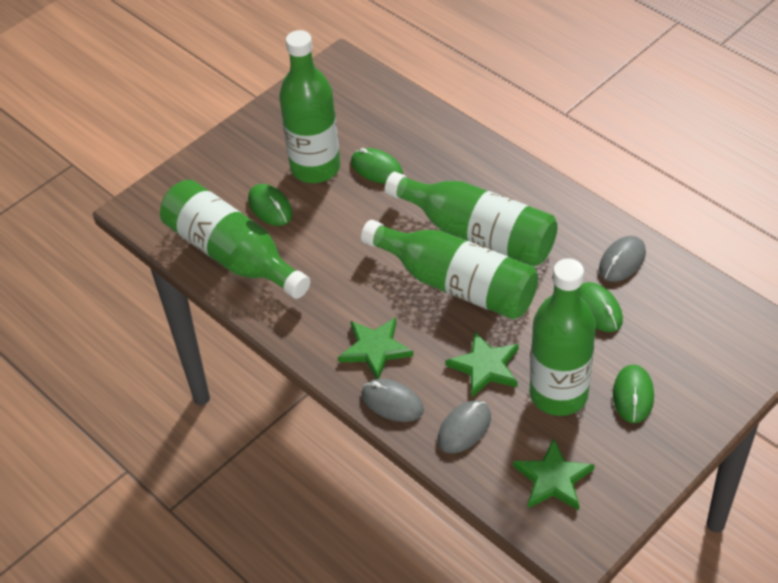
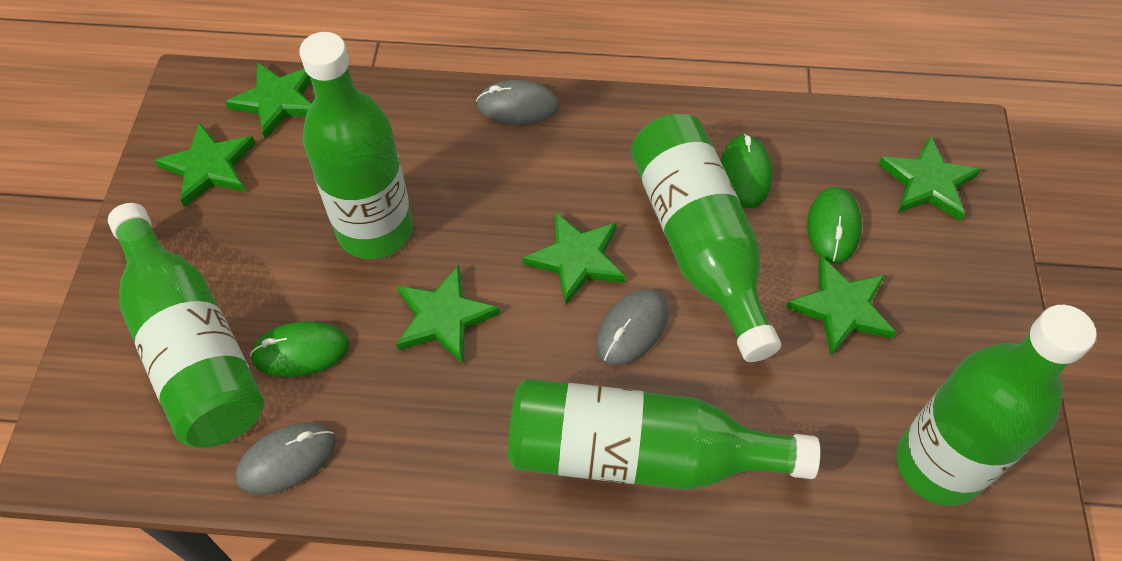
green mouse: 4 -> 3
green star: 3 -> 6

